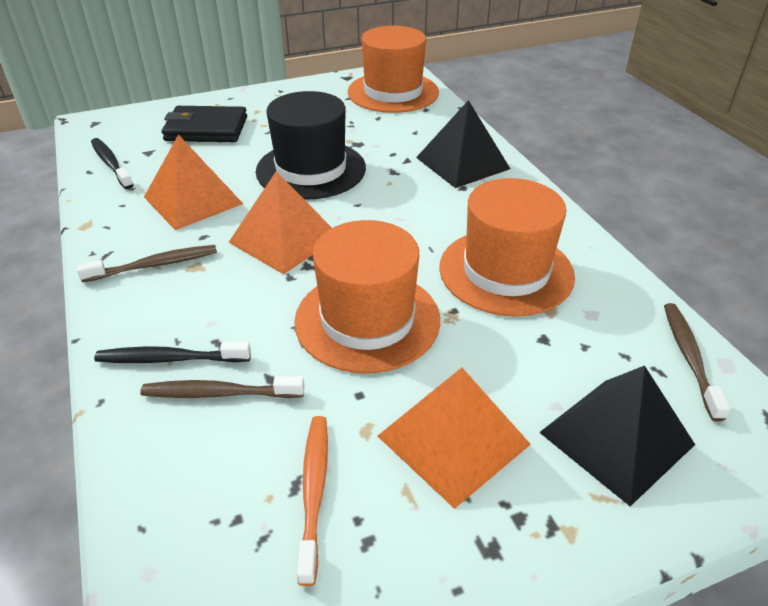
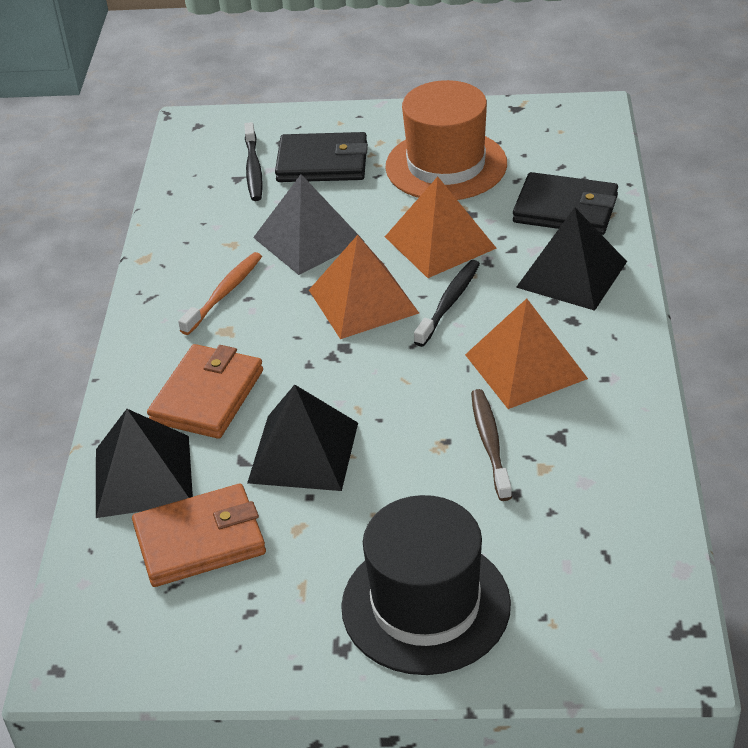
black pyramid: 2 -> 3
black wallet: 1 -> 2
brown toothbrush: 3 -> 1
grey pyramid: 0 -> 1
orange hat: 3 -> 1
orange wallet: 0 -> 2

